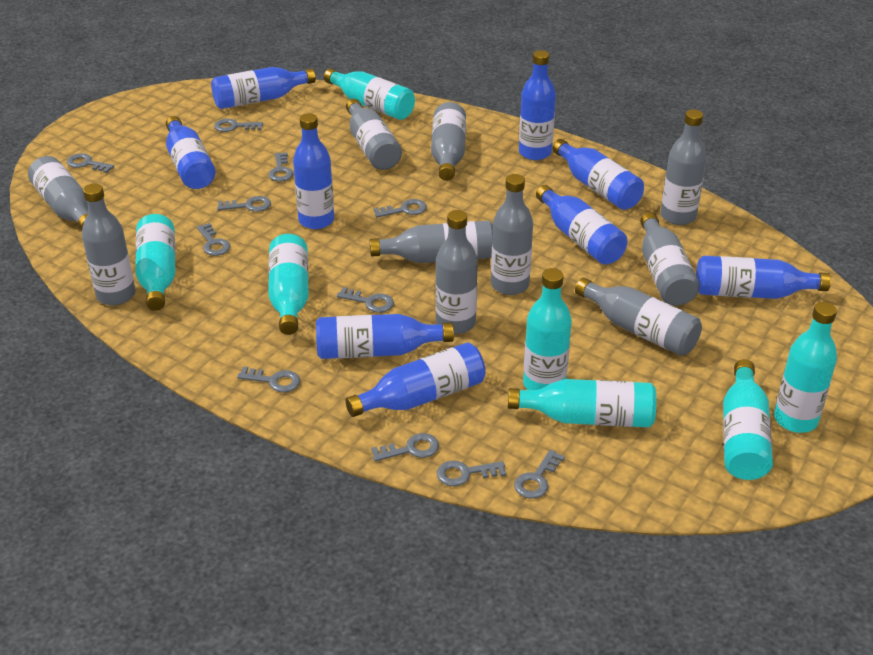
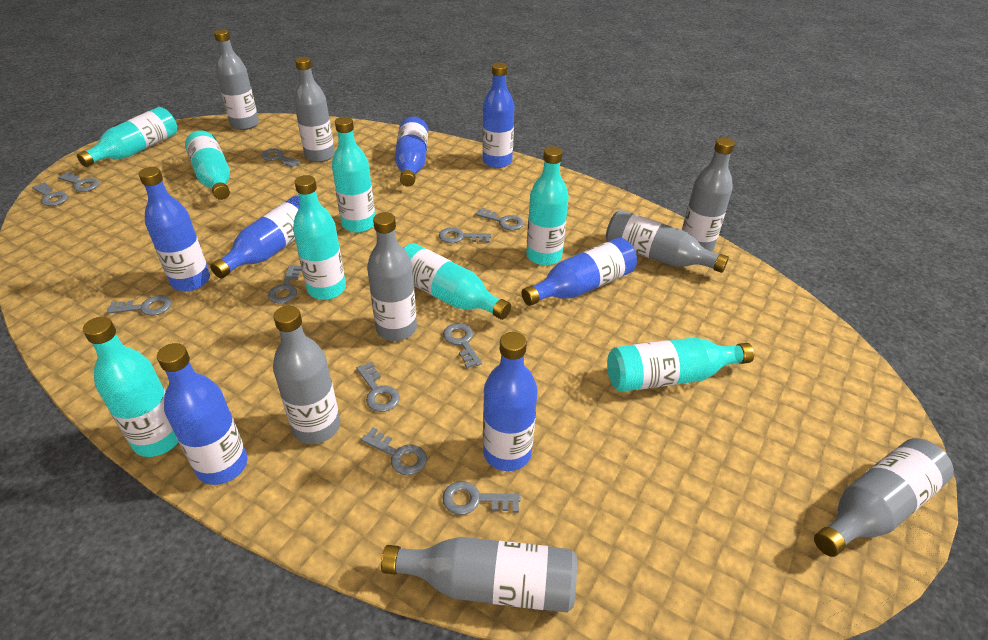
blue bottle: 9 -> 7
grey bottle: 10 -> 8
turquoise bottle: 7 -> 8

